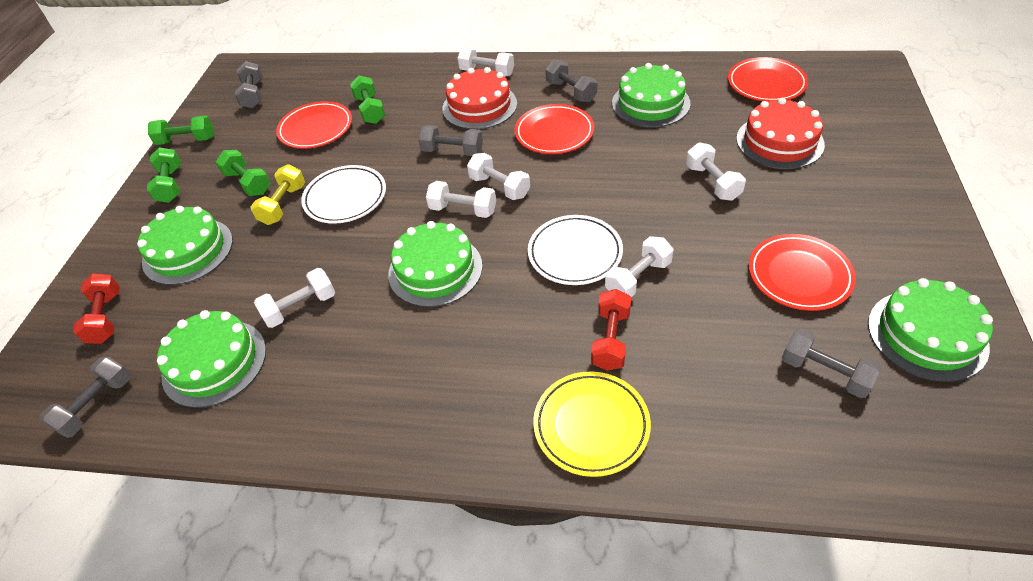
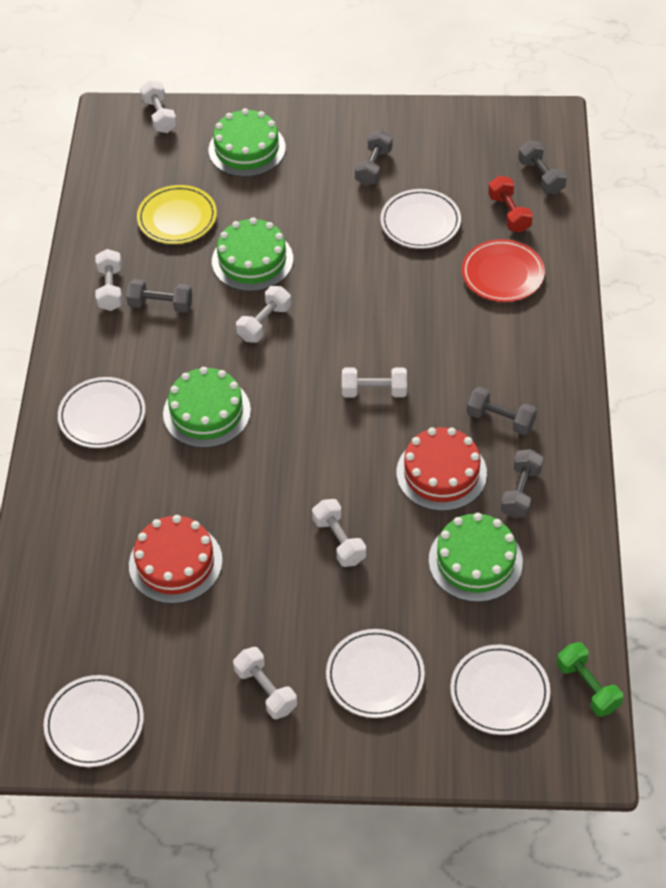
green cake: 5 -> 4
green dumbbell: 4 -> 1
red dumbbell: 2 -> 1
red plate: 4 -> 1
white plate: 2 -> 5
yellow dumbbell: 1 -> 0

